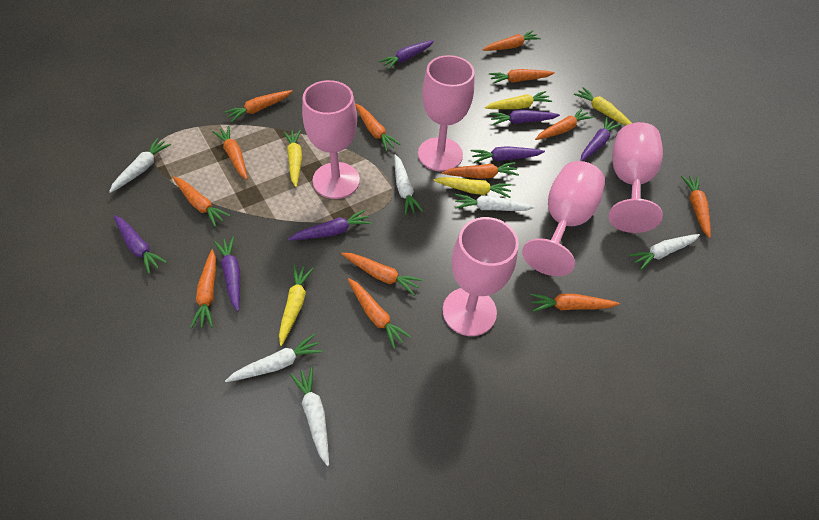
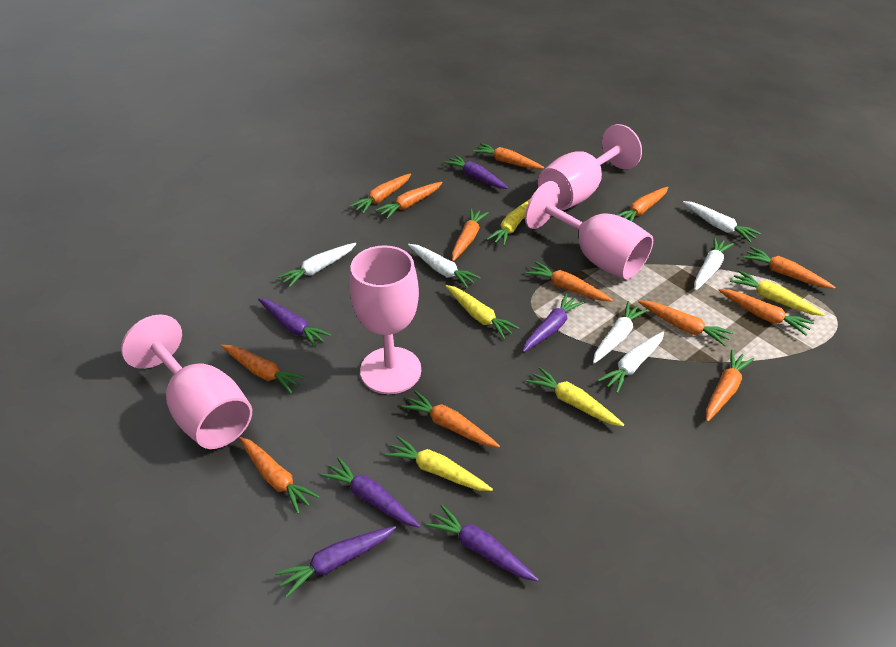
pink goblet: 5 -> 4
purple carrot: 7 -> 6

